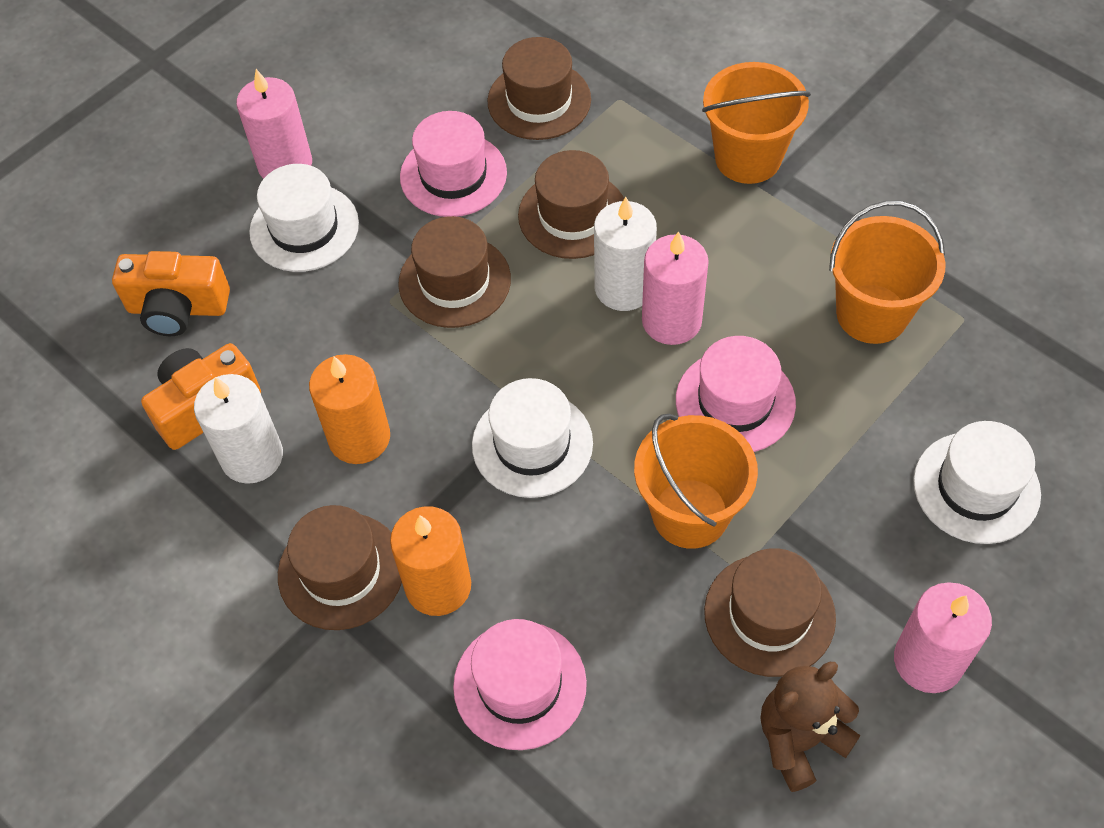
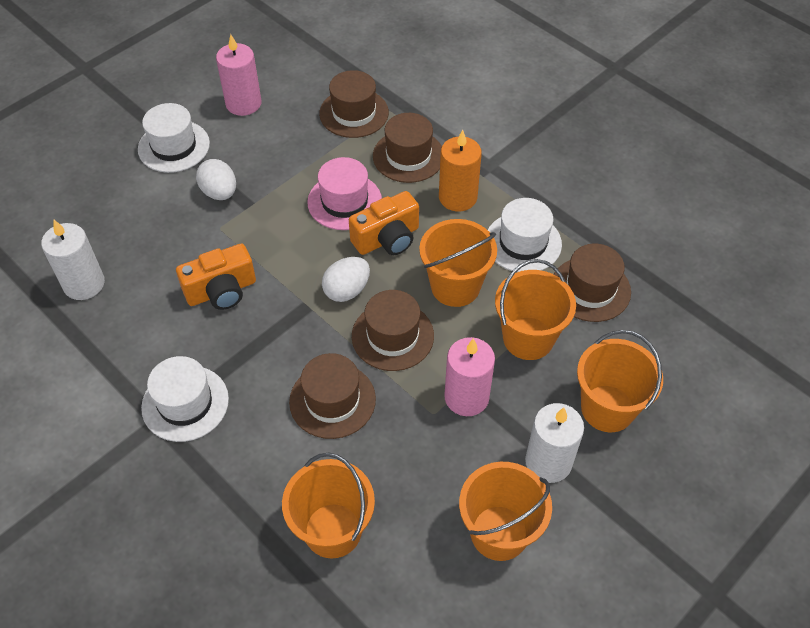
brown teddy bear: 1 -> 0
orange bucket: 3 -> 5
orange candle: 2 -> 1
pink candle: 3 -> 2
pink hat: 3 -> 1
white egg: 0 -> 2

